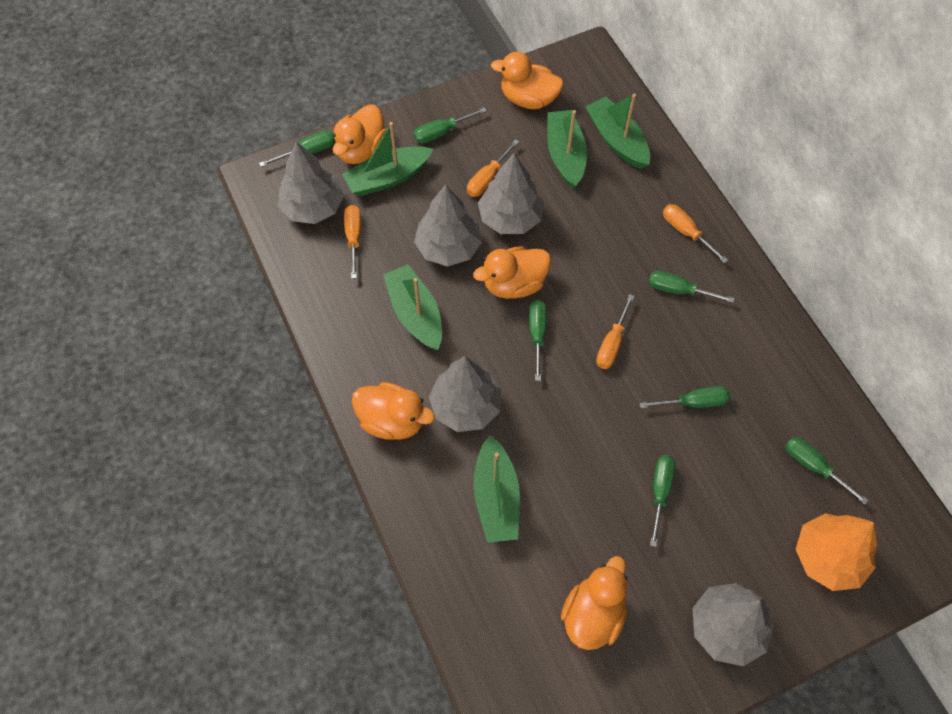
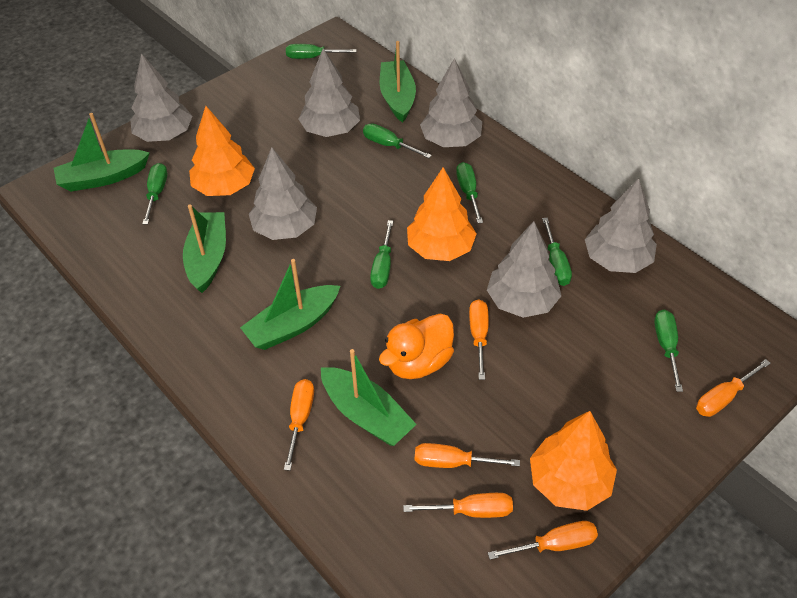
grey tree: 5 -> 6
orange duck: 5 -> 1
orange screwdriver: 4 -> 6
orange tree: 1 -> 3

